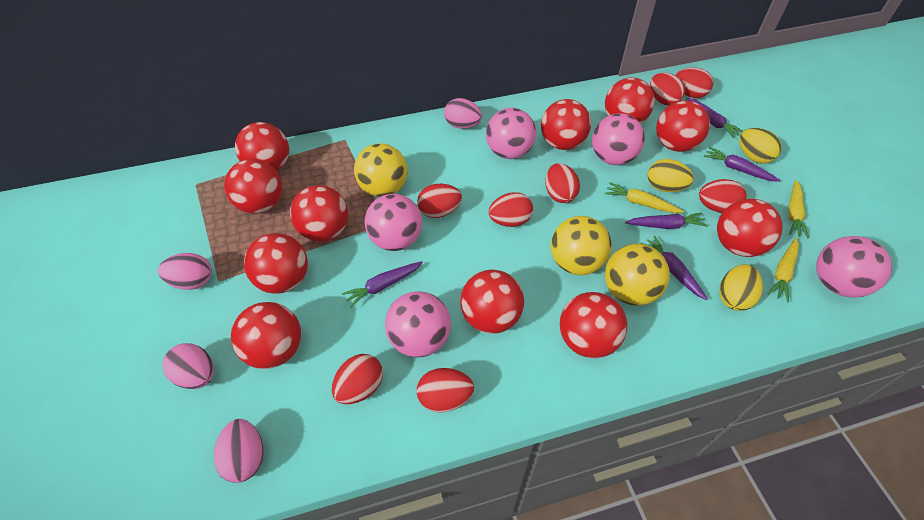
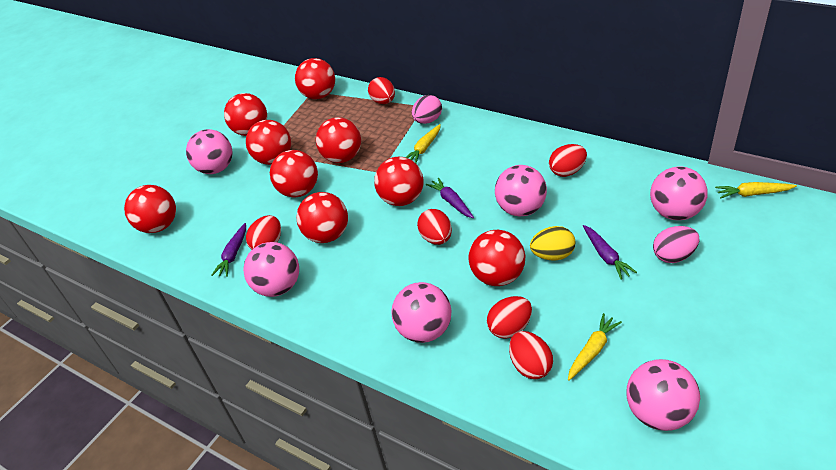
pink ball: 5 -> 6
pink egg: 4 -> 2
purple carrot: 5 -> 3
red ball: 11 -> 9
red egg: 8 -> 6
yellow ball: 3 -> 0
yellow egg: 3 -> 1

